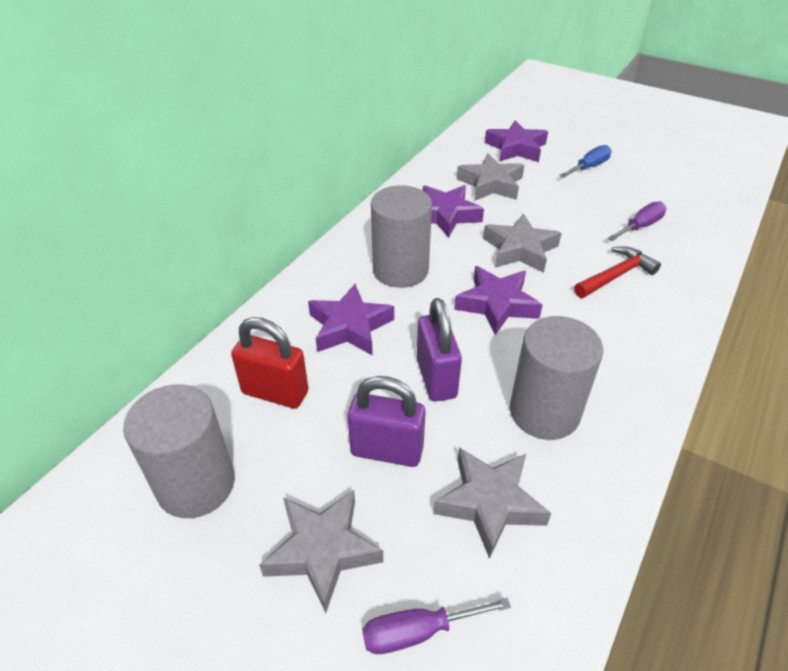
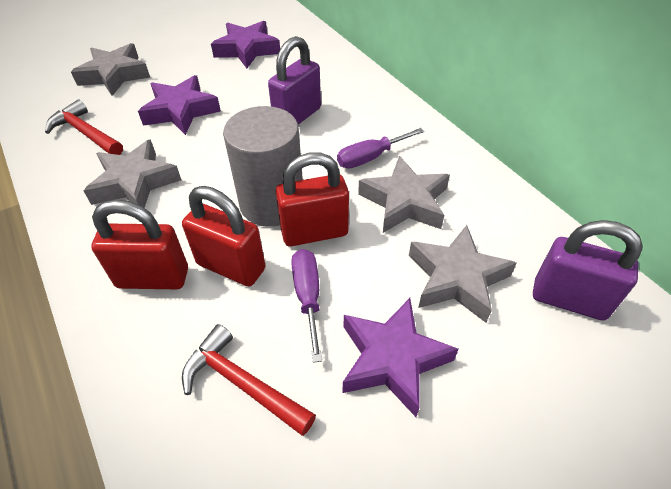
blue screwdriver: 1 -> 0
grey cylinder: 3 -> 1
purple star: 4 -> 3
red hammer: 1 -> 2
red padlock: 1 -> 3

